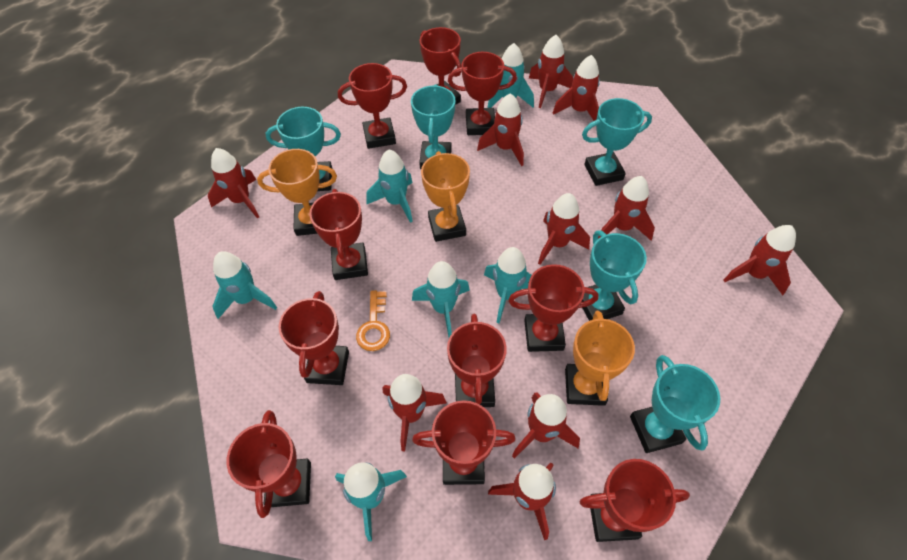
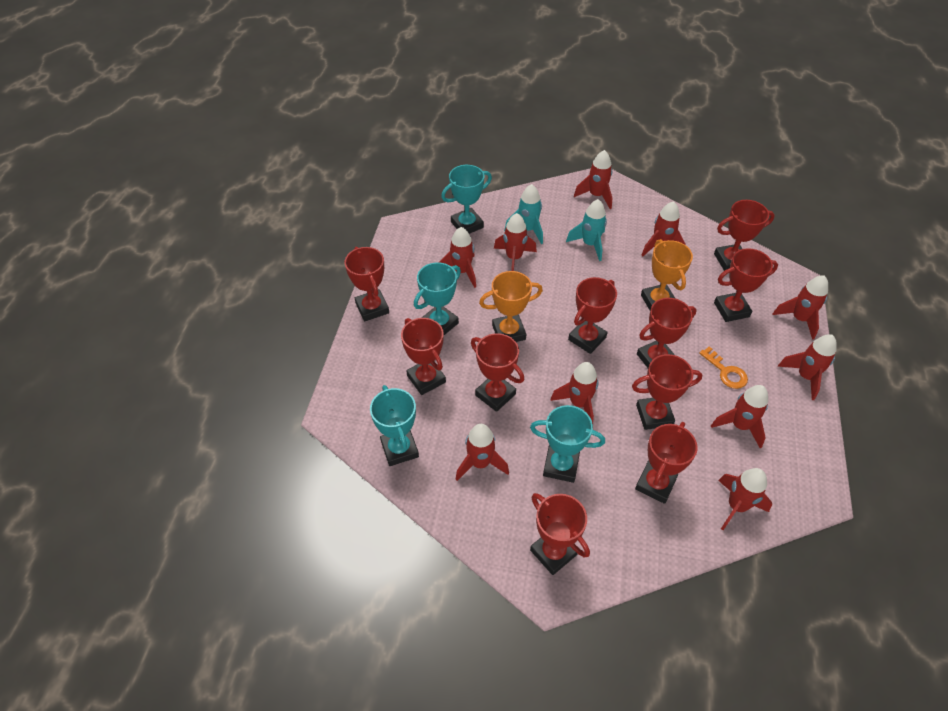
orange trophy: 3 -> 2
turquoise rocket: 6 -> 2
turquoise trophy: 5 -> 4

